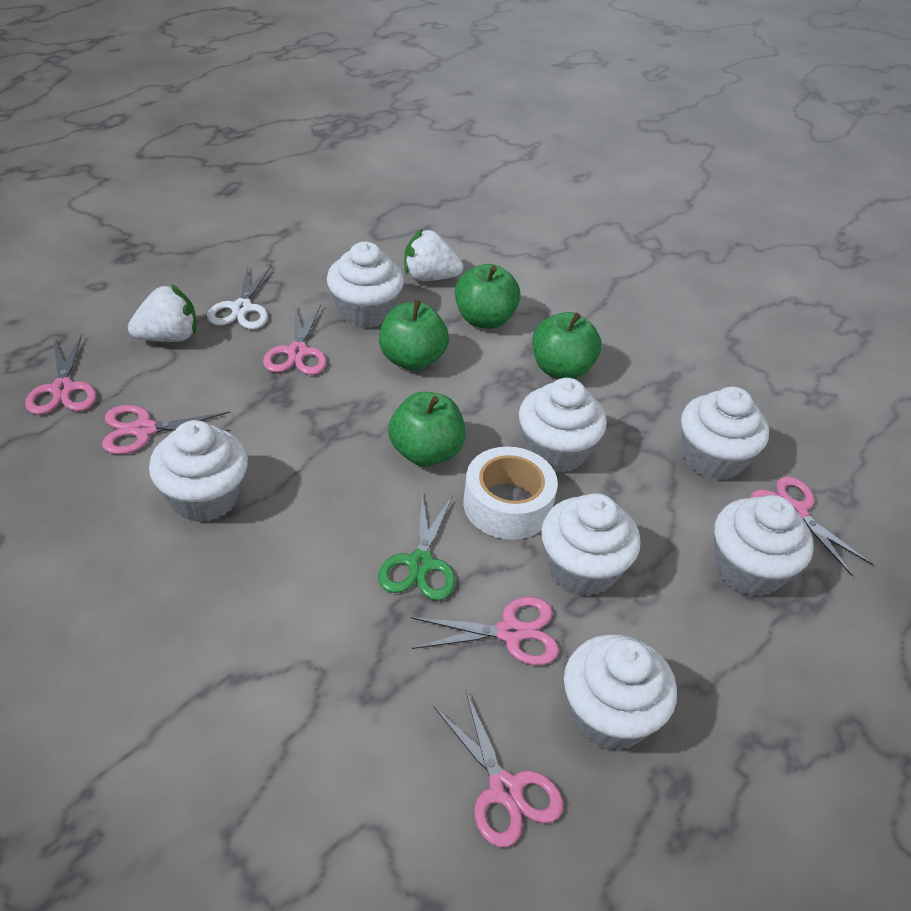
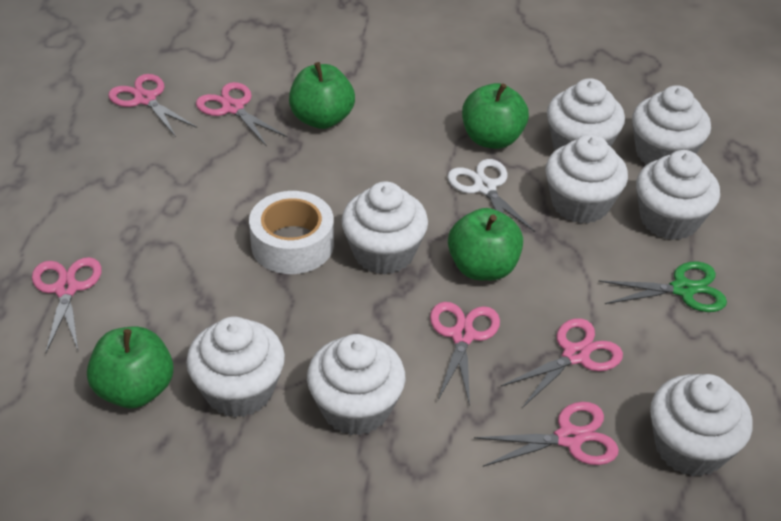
white cupcake: 7 -> 8
white strawberry: 2 -> 0

